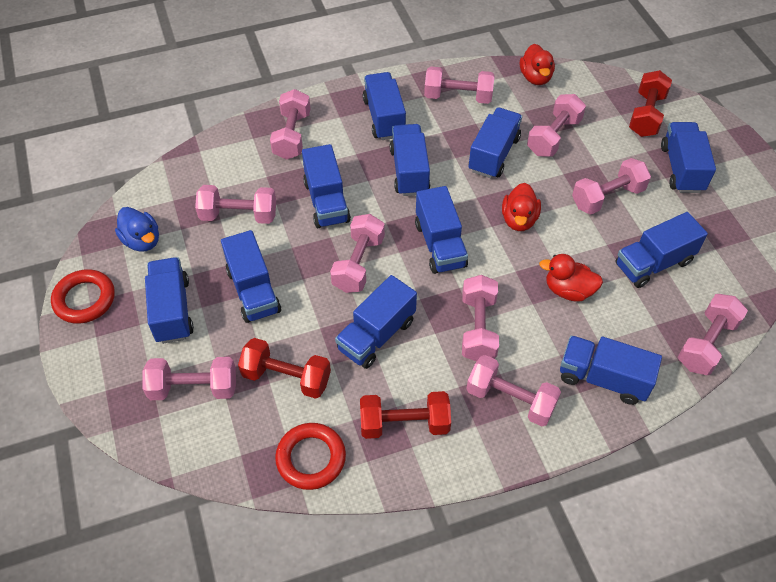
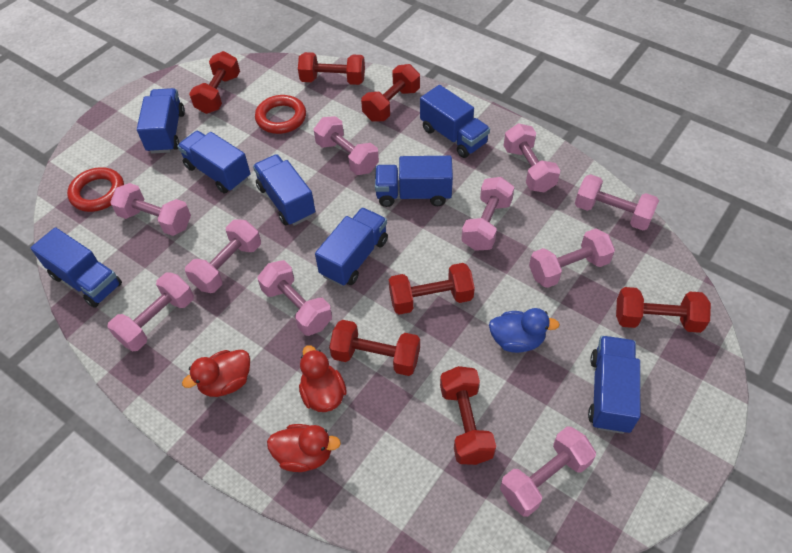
blue truck: 11 -> 8
red dumbbell: 3 -> 7

